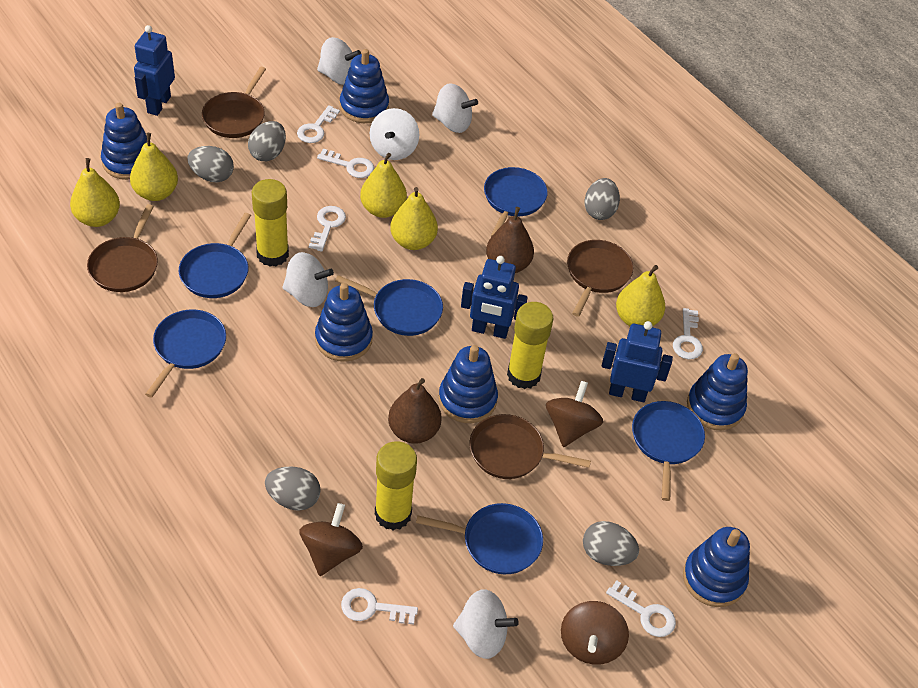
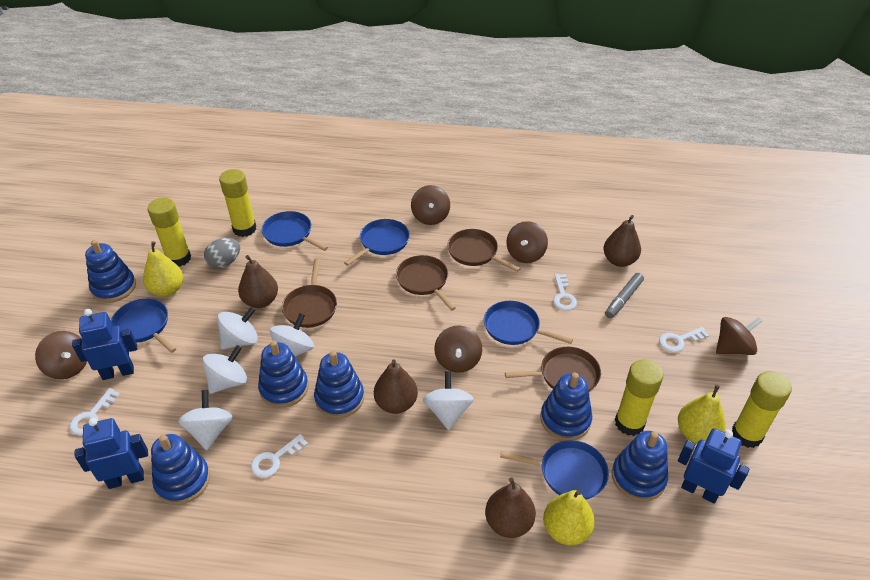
blue pan: 6 -> 5
brown pear: 2 -> 4
brown spinning top: 3 -> 5
grey egg: 5 -> 1
grey marker: 0 -> 1
white key: 6 -> 4
yellow glue stick: 3 -> 4
yellow pear: 5 -> 3

